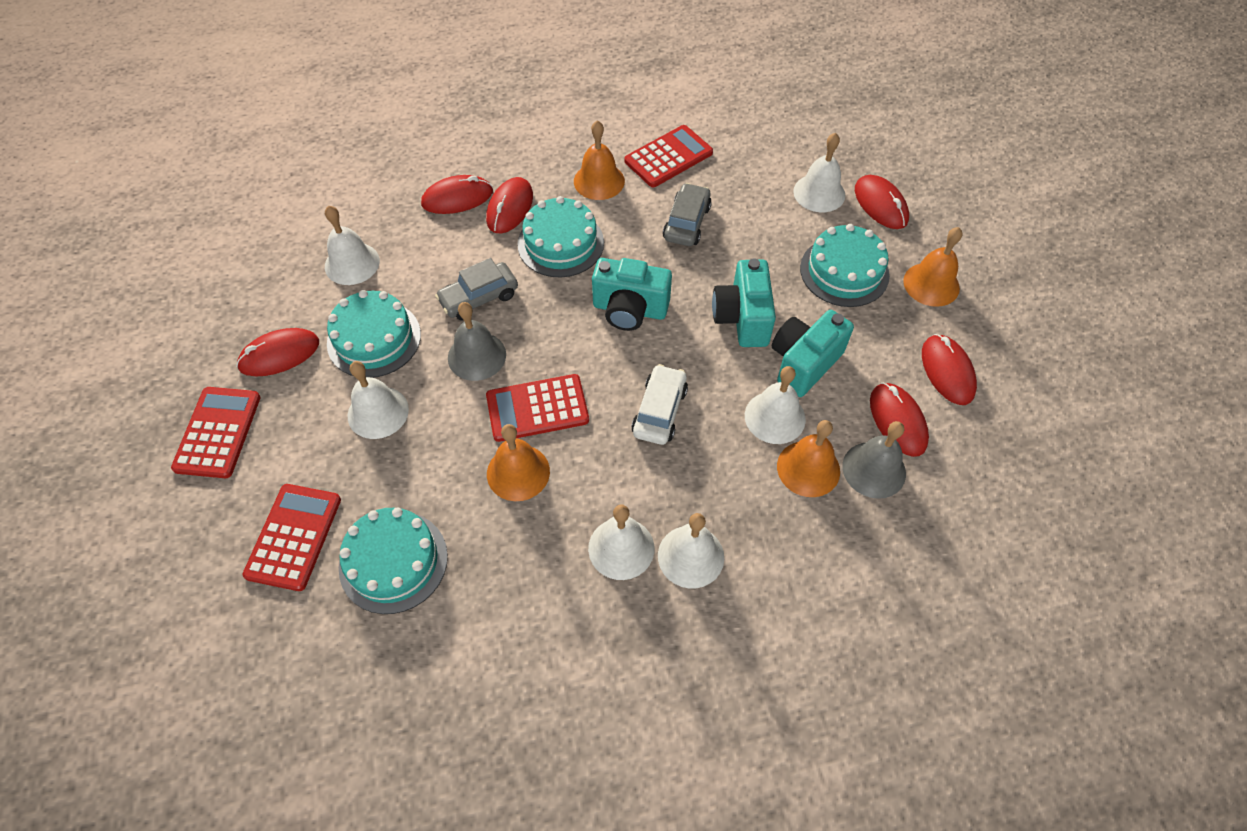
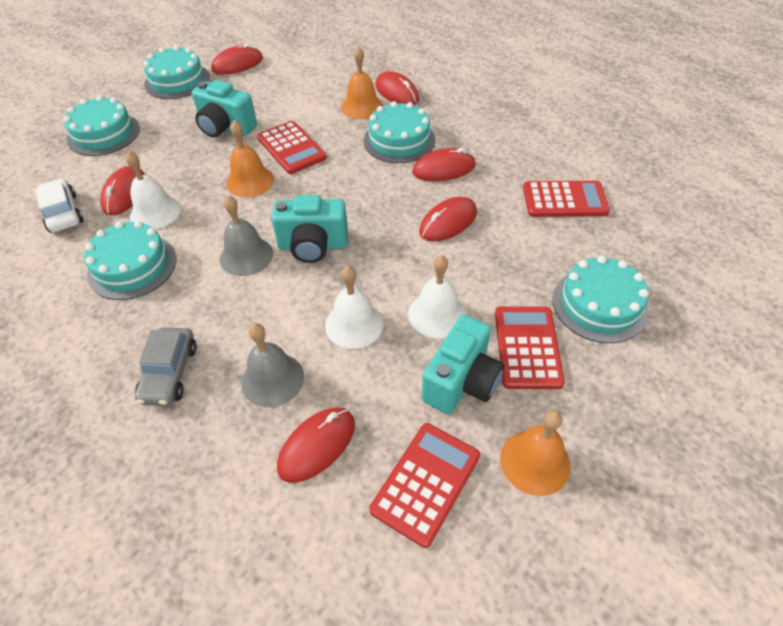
grey car: 2 -> 1
orange bell: 4 -> 3
turquoise cake: 4 -> 5
white bell: 6 -> 3

